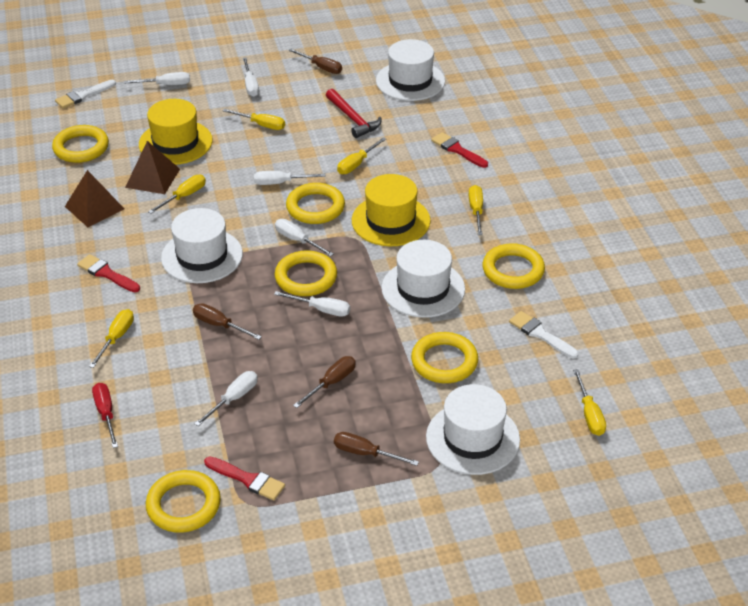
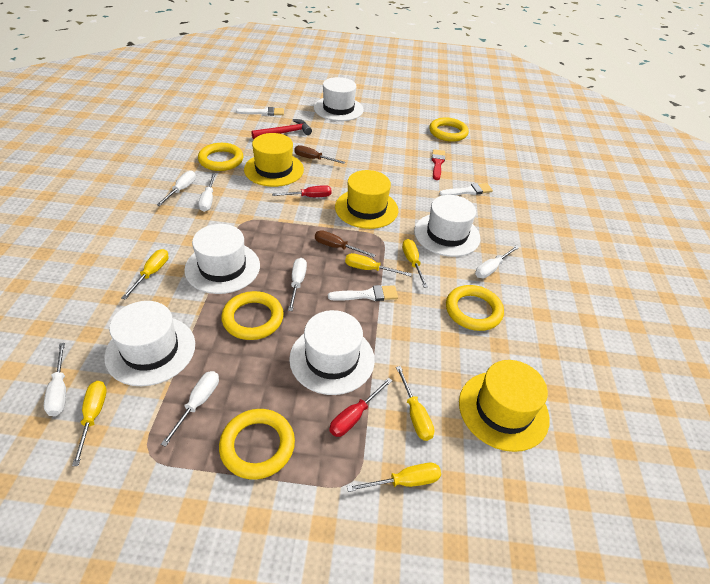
brown pyramid: 2 -> 0
brown screwdriver: 4 -> 2
red brush: 3 -> 1
red screwdriver: 1 -> 2
white brush: 2 -> 3
white hat: 4 -> 5
yellow hat: 2 -> 3
yellow ring: 6 -> 5

